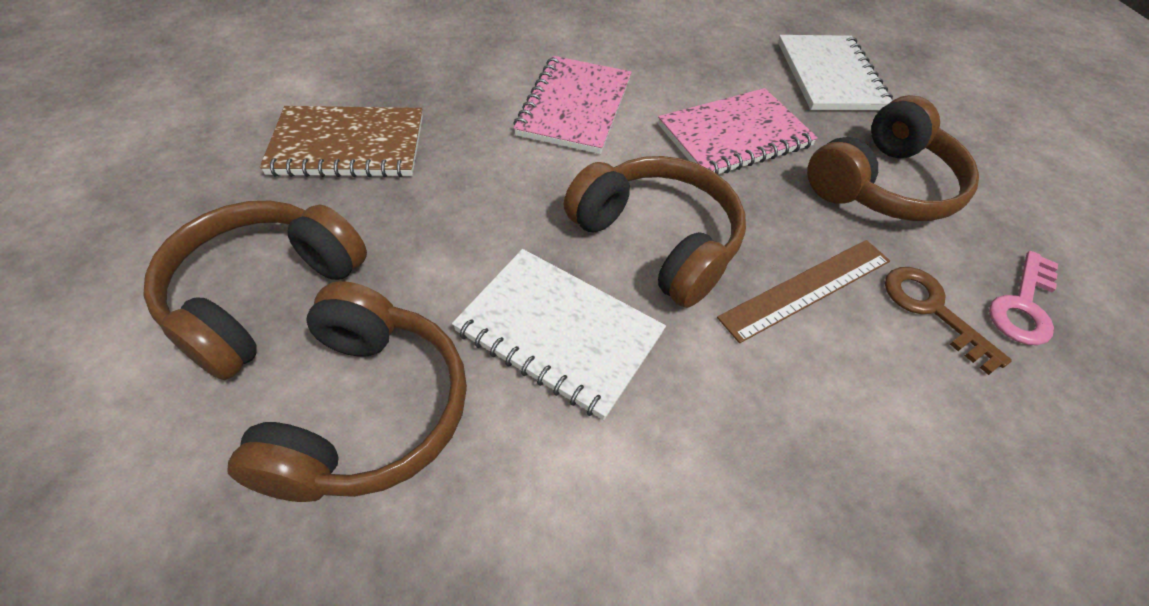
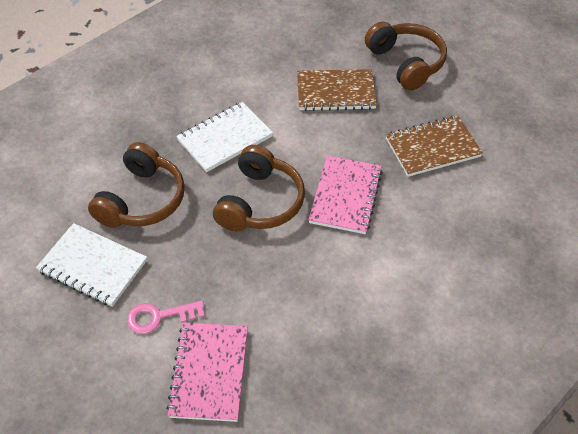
brown headphones: 4 -> 3
brown key: 1 -> 0
brown notebook: 1 -> 2
brown ruler: 1 -> 0

